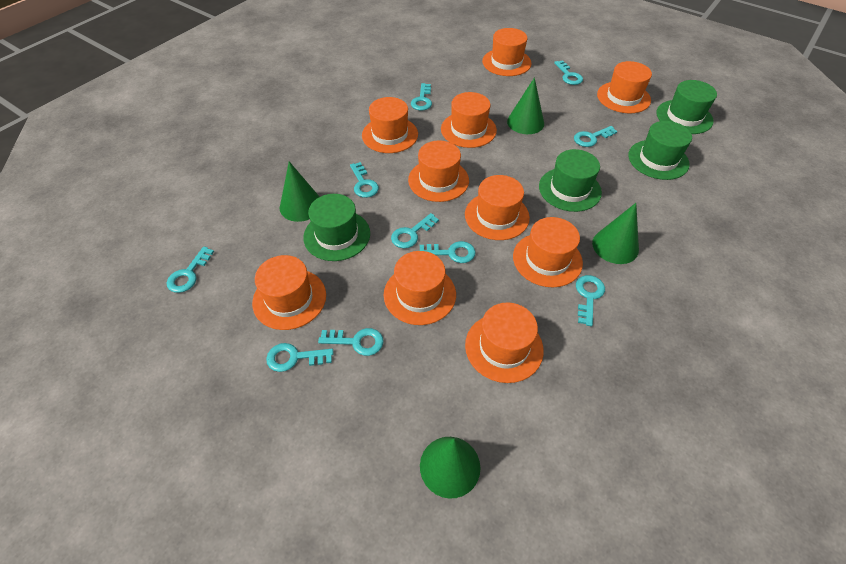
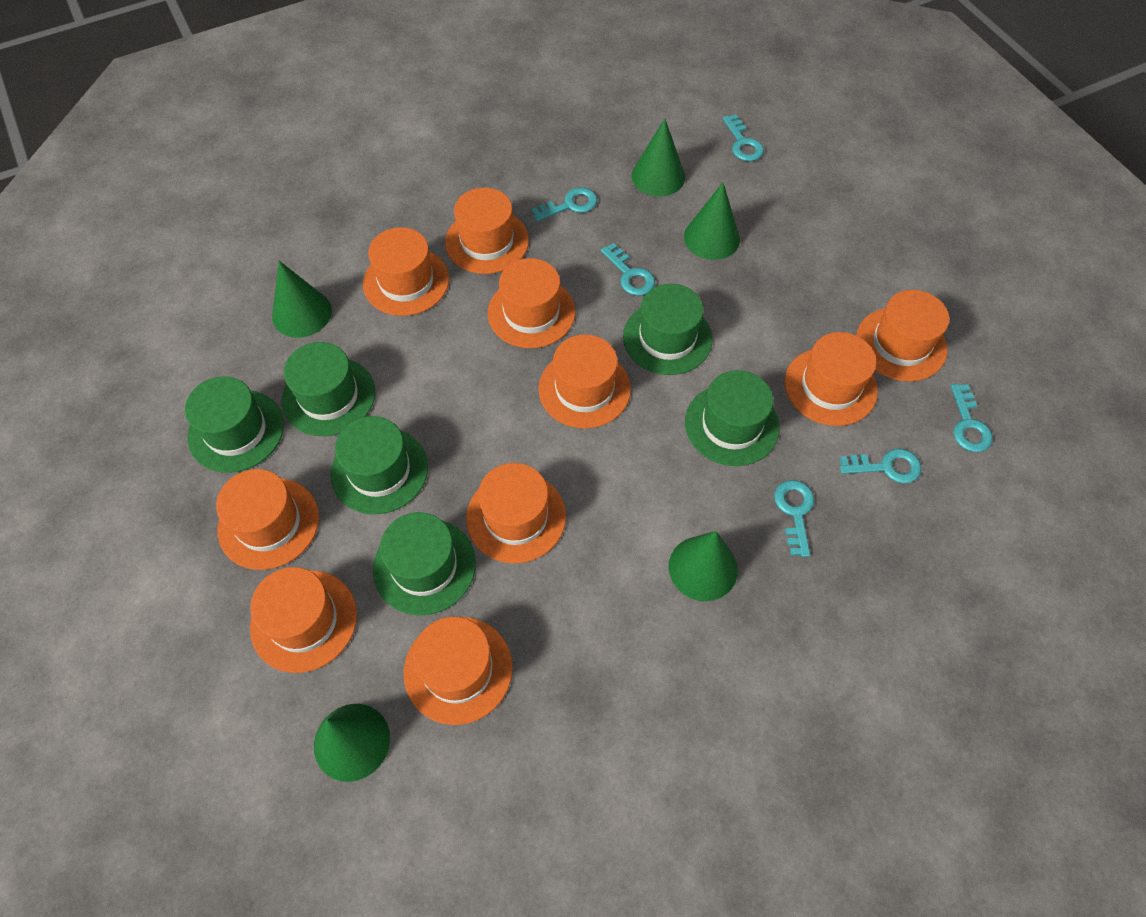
green cone: 4 -> 5
green hat: 4 -> 6
turquoise key: 10 -> 6

